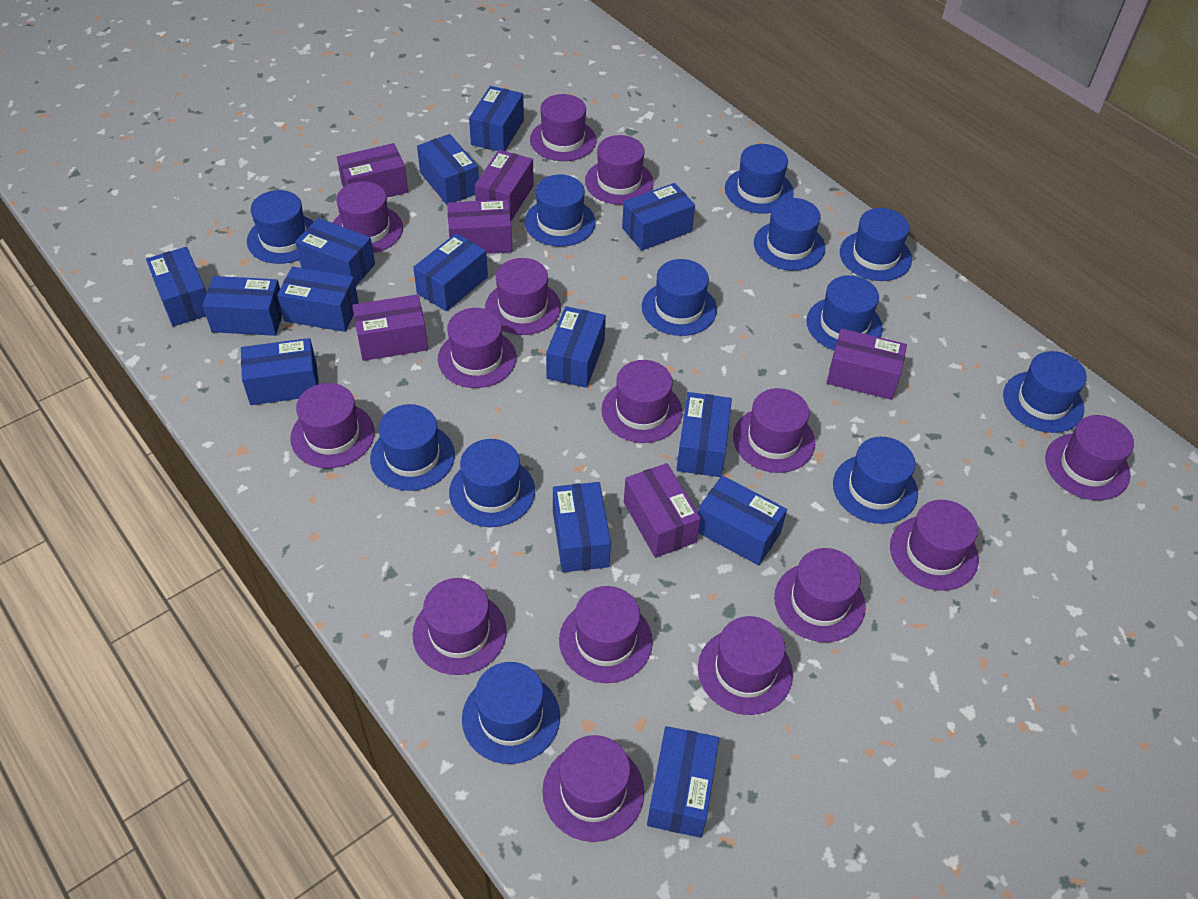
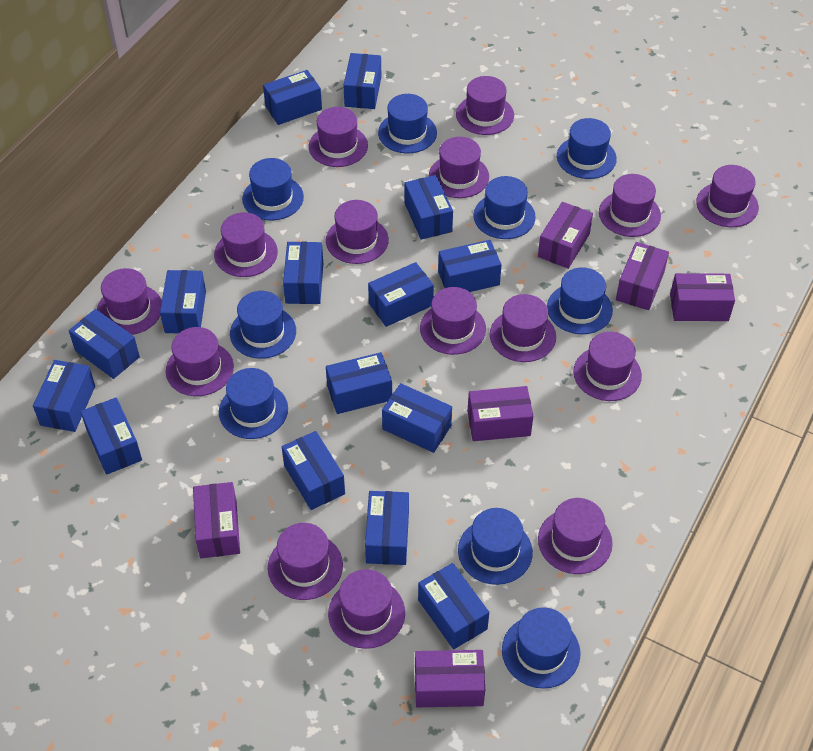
blue box: 14 -> 15
blue hat: 12 -> 9

